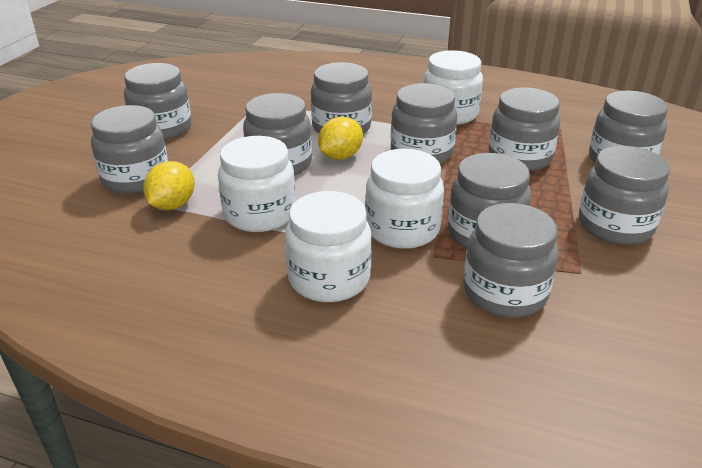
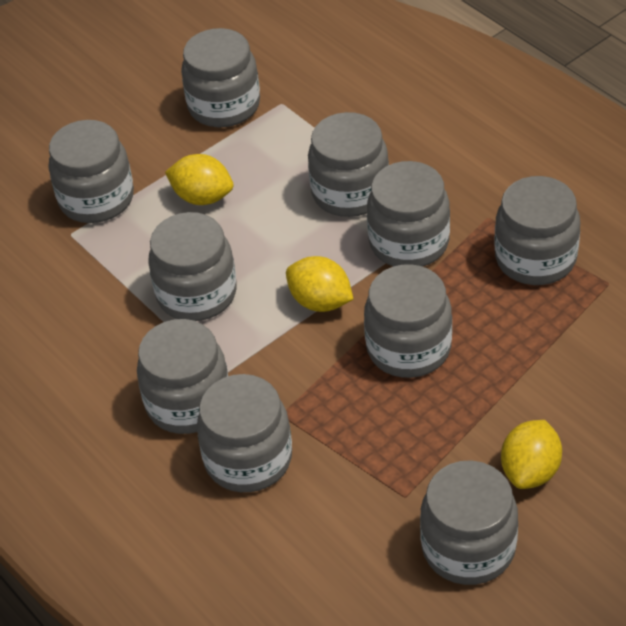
white jar: 4 -> 0
yellow lemon: 2 -> 3

